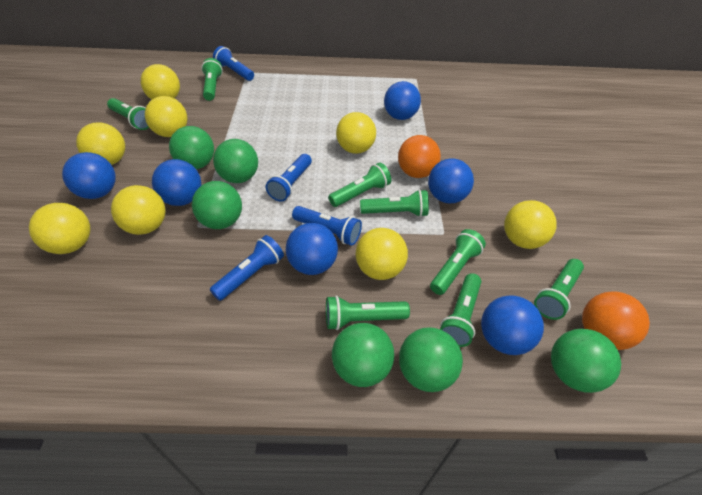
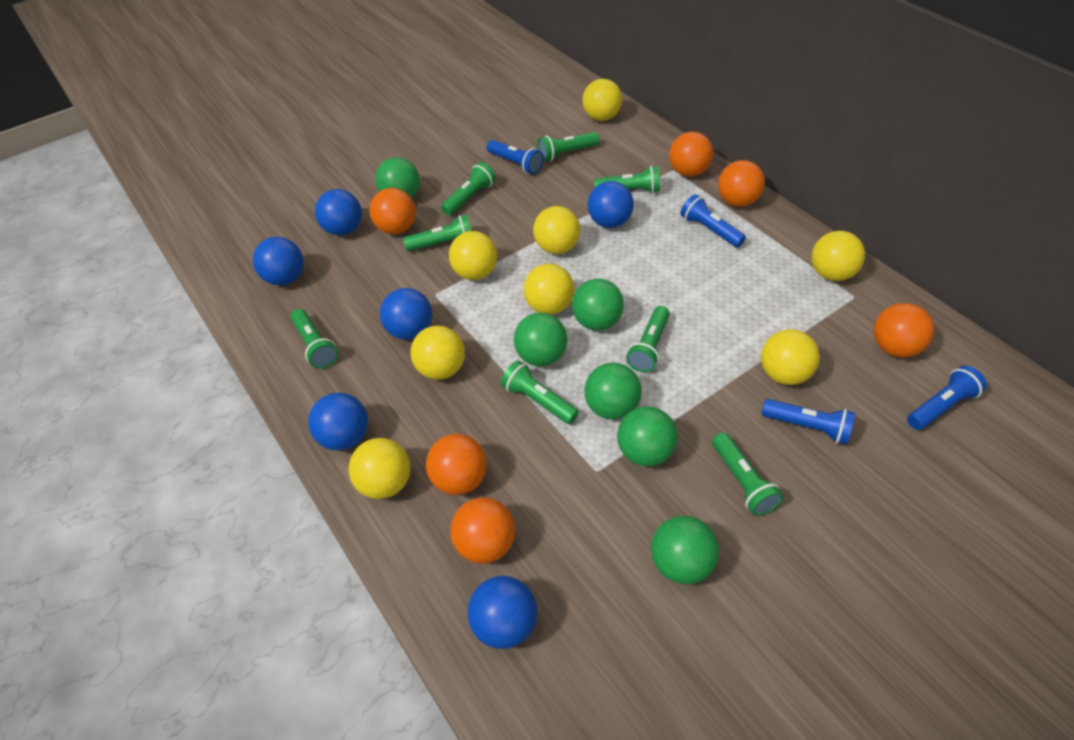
orange ball: 2 -> 6

